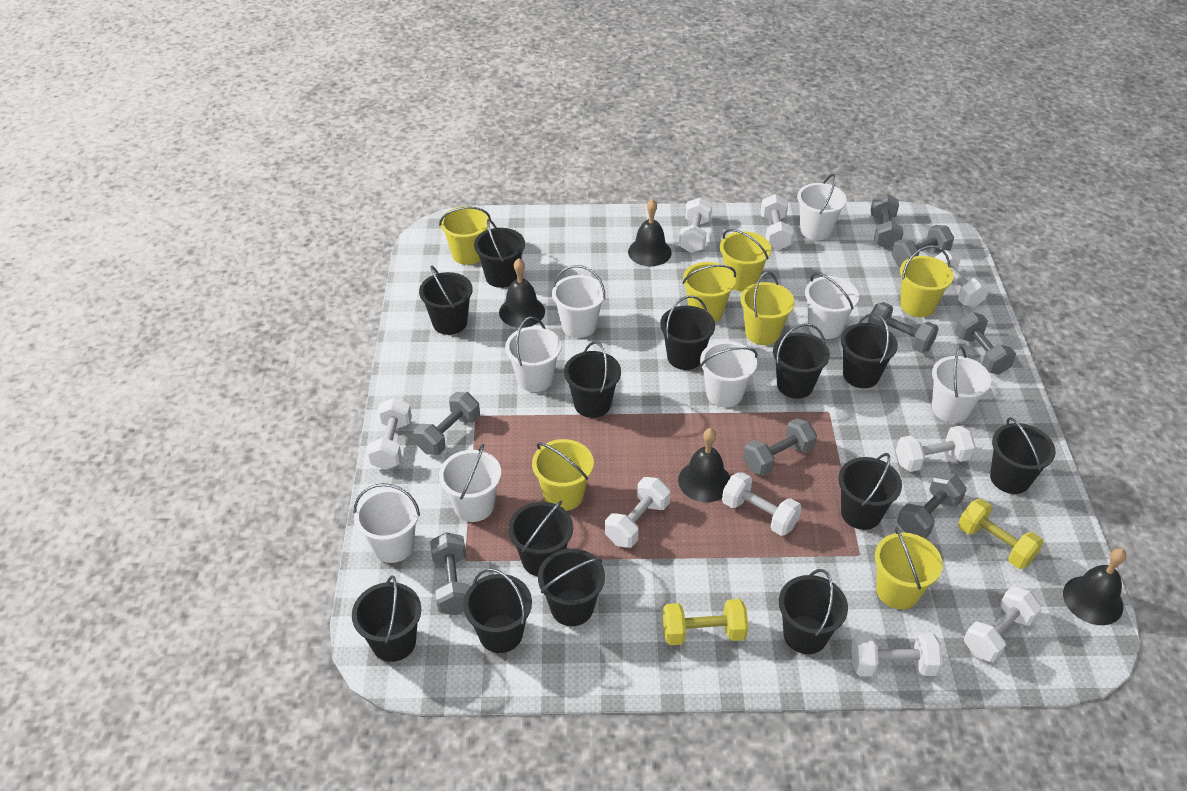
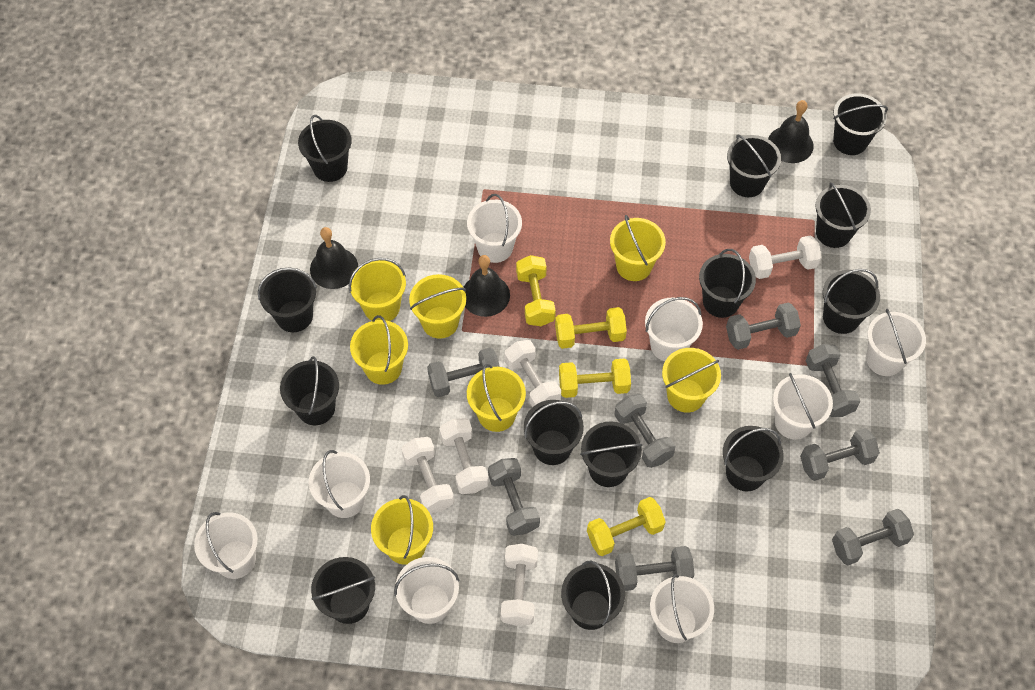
black bell: 4 -> 3
white dumbbell: 9 -> 5
yellow dumbbell: 2 -> 4

